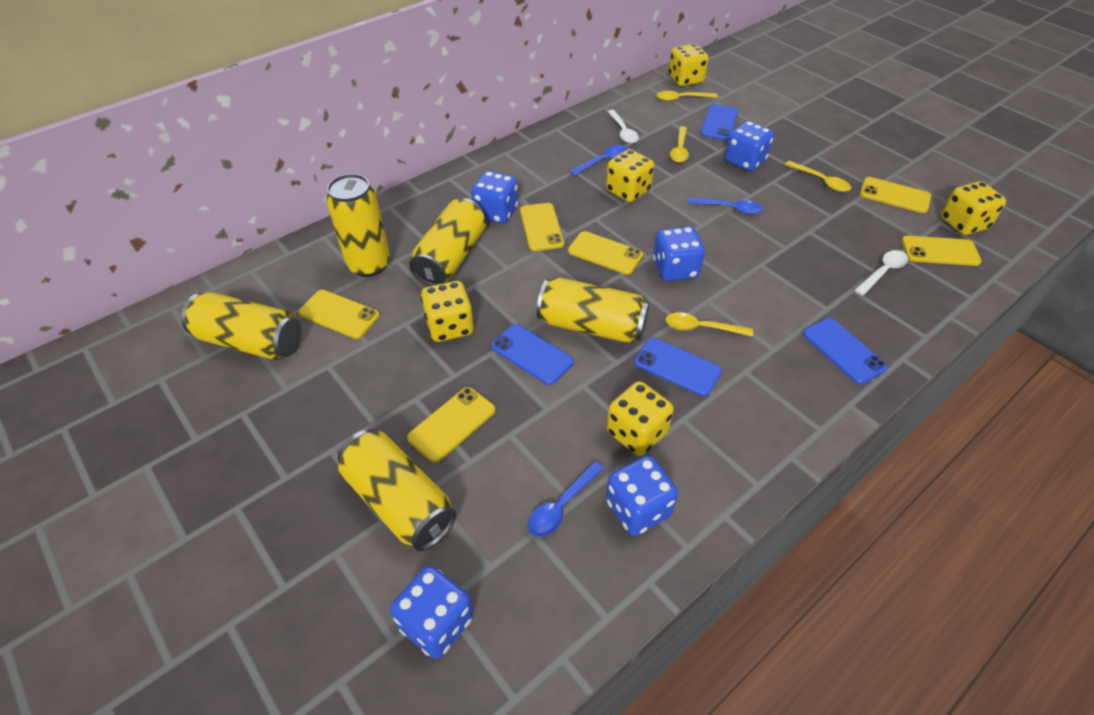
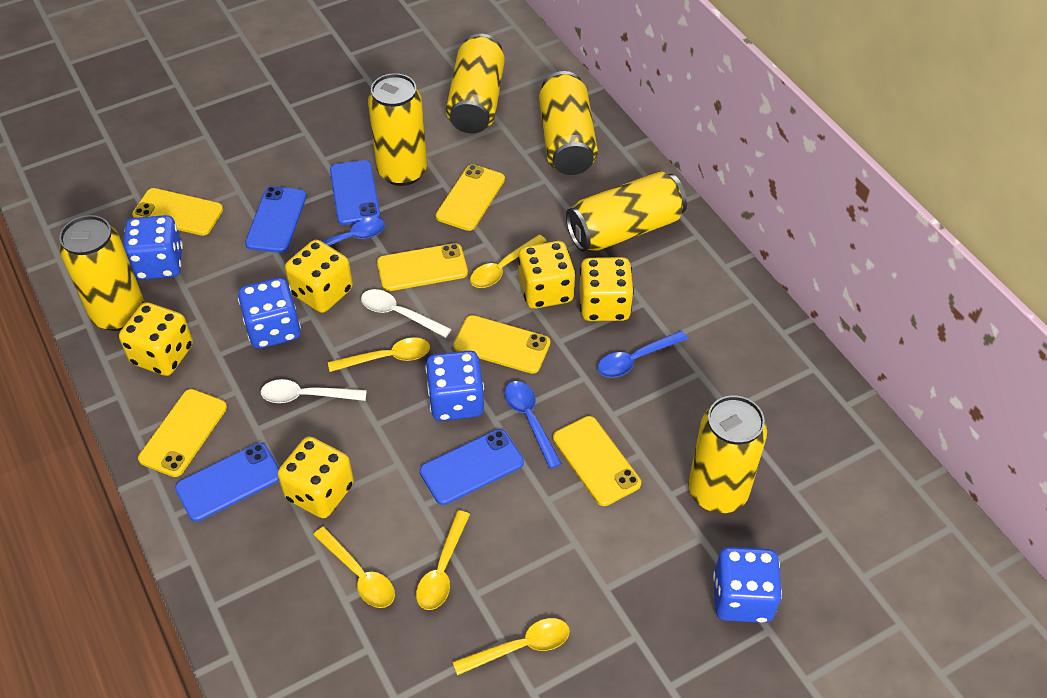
blue dice: 5 -> 4
yellow can: 5 -> 6
yellow spoon: 4 -> 5

